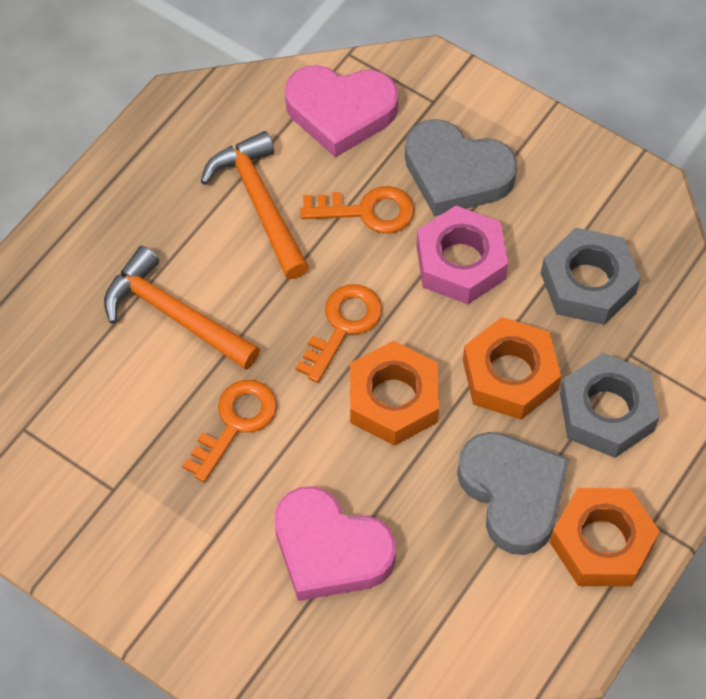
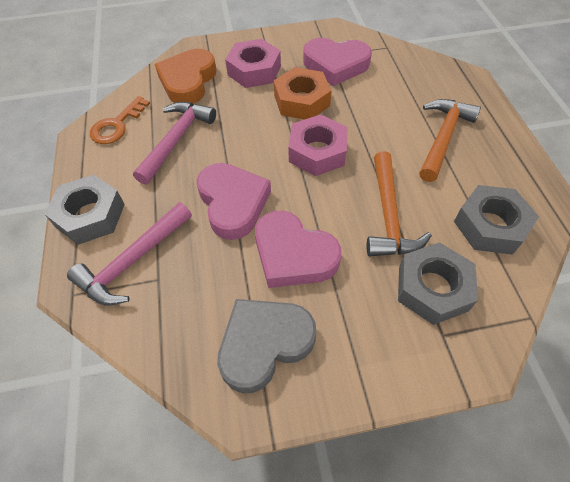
grey heart: 2 -> 1
grey nut: 2 -> 3
orange heart: 0 -> 1
orange key: 3 -> 1
orange nut: 3 -> 1
pink hammer: 0 -> 2
pink heart: 2 -> 3
pink nut: 1 -> 2

